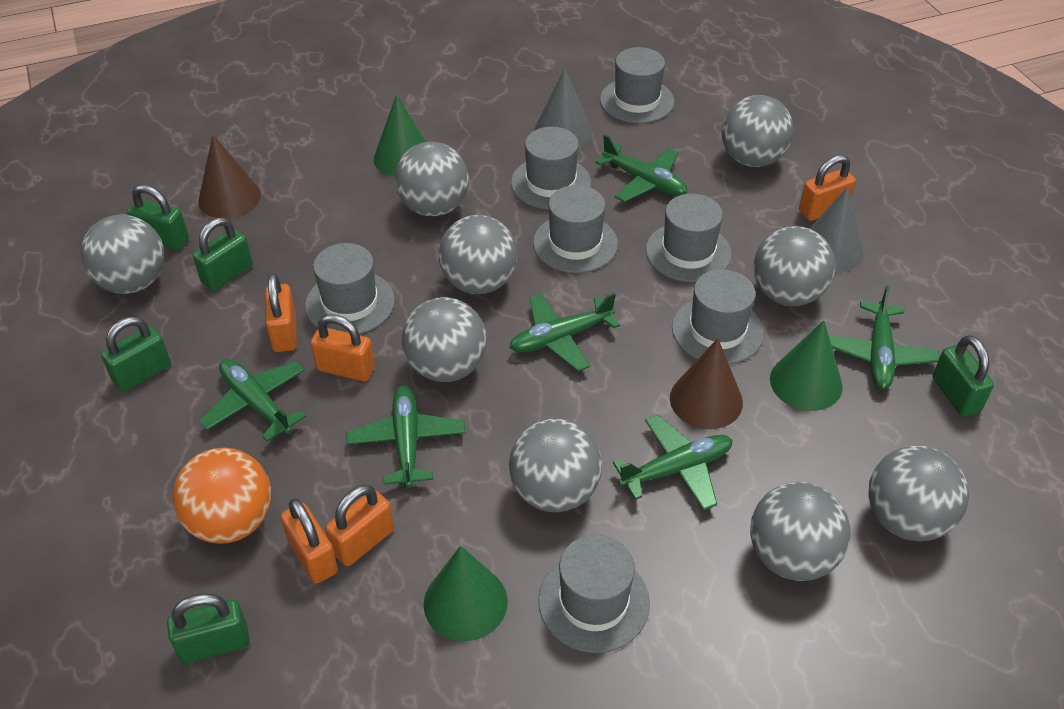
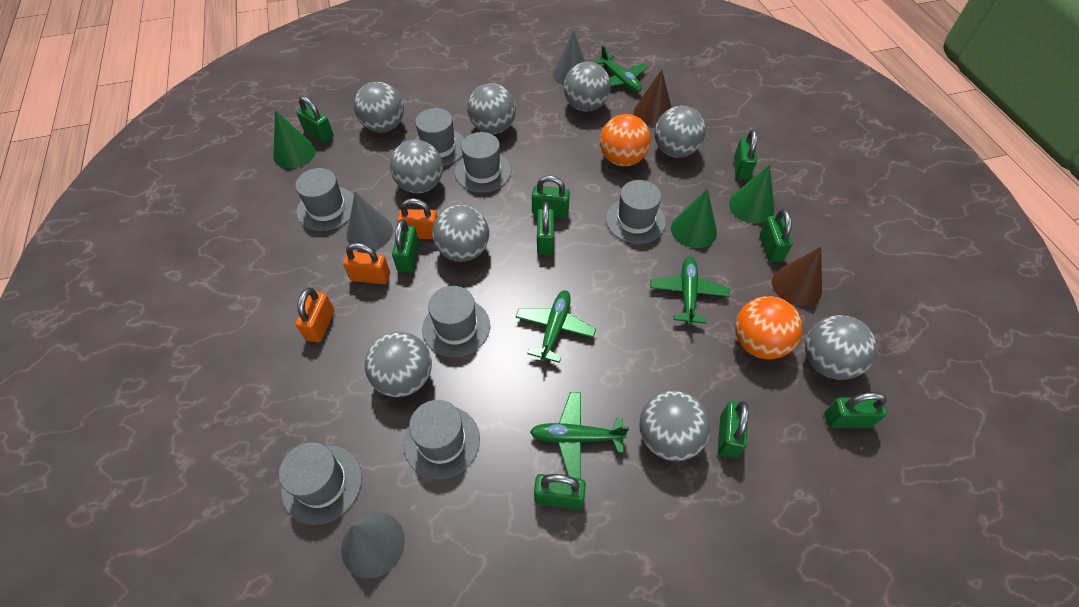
green padlock: 5 -> 9
green plane: 6 -> 4
grey cone: 2 -> 3
orange ball: 1 -> 2
orange padlock: 5 -> 3

